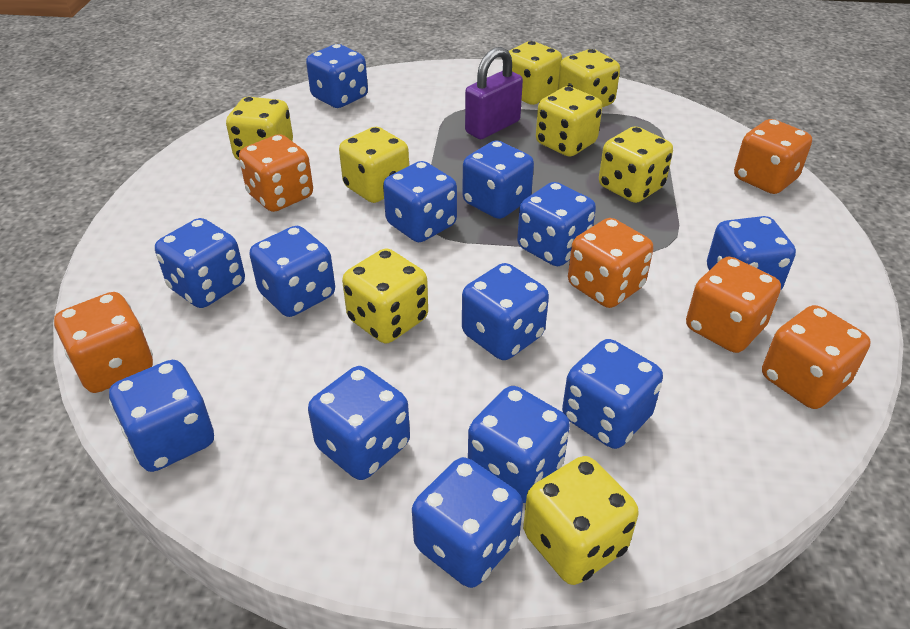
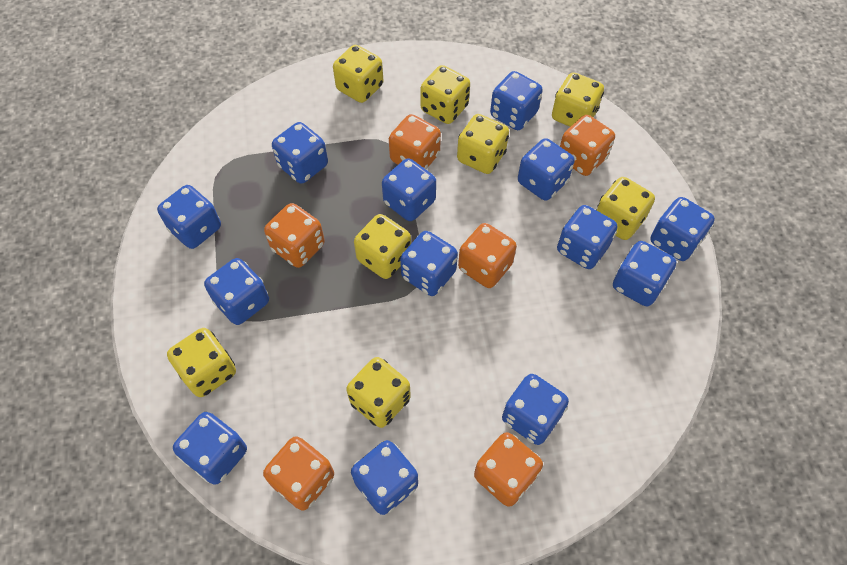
purple padlock: 1 -> 0

